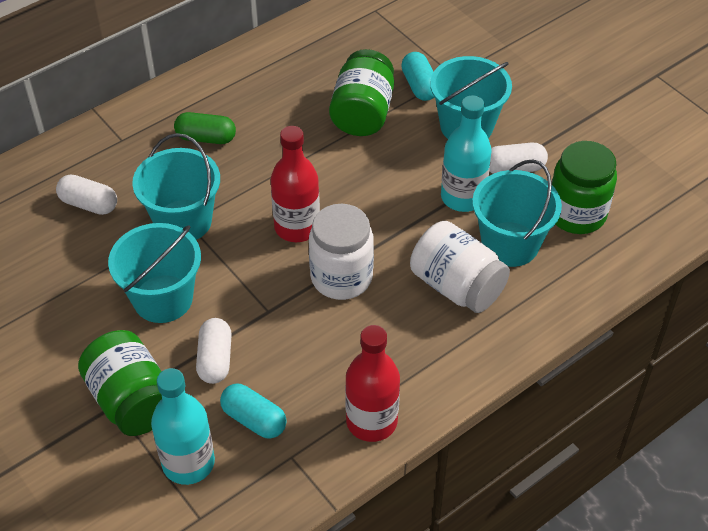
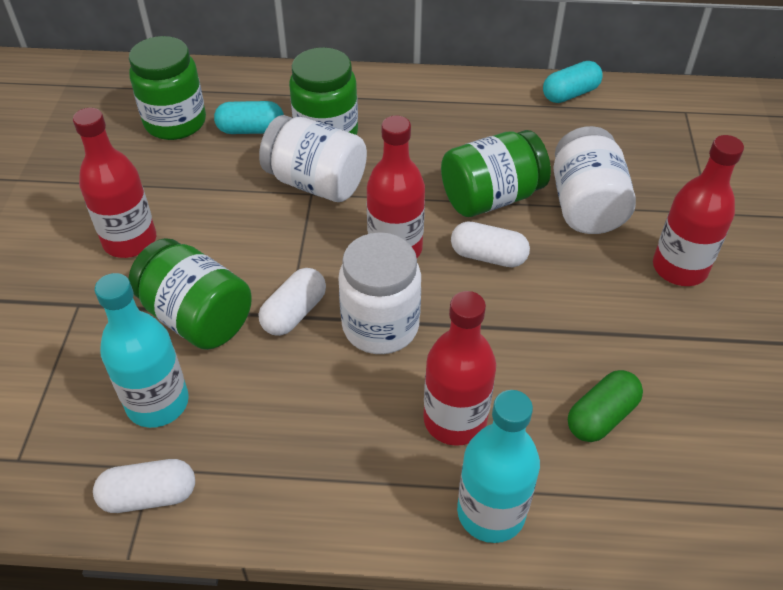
green jar: 3 -> 4
red bottle: 2 -> 4
turquoise bucket: 4 -> 0
white jar: 2 -> 3

